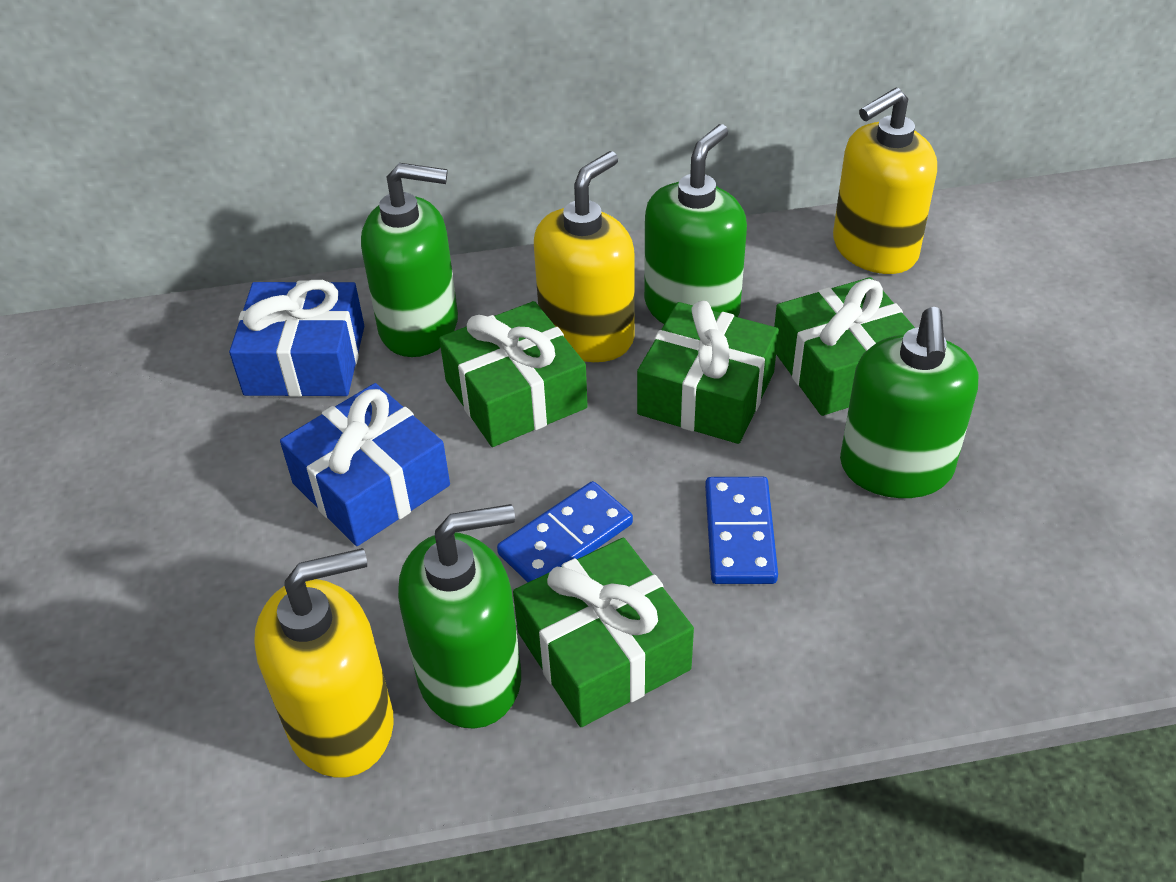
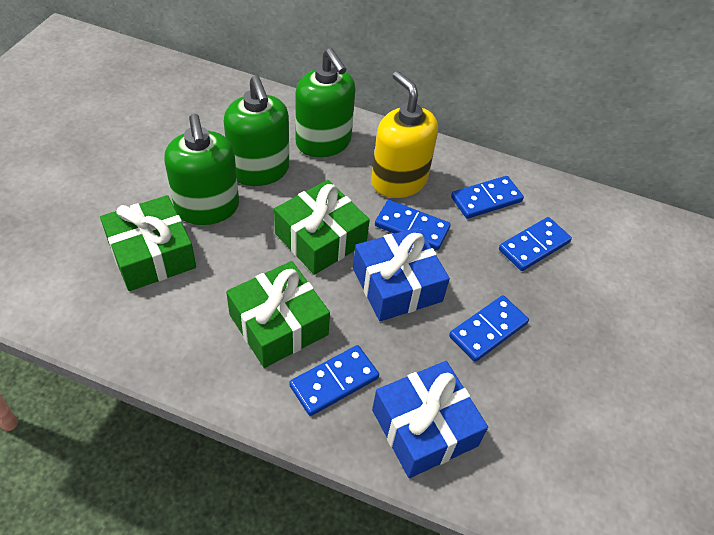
blue domino: 2 -> 5
green gift: 4 -> 3
green soap dispenser: 4 -> 3
yellow soap dispenser: 3 -> 1

